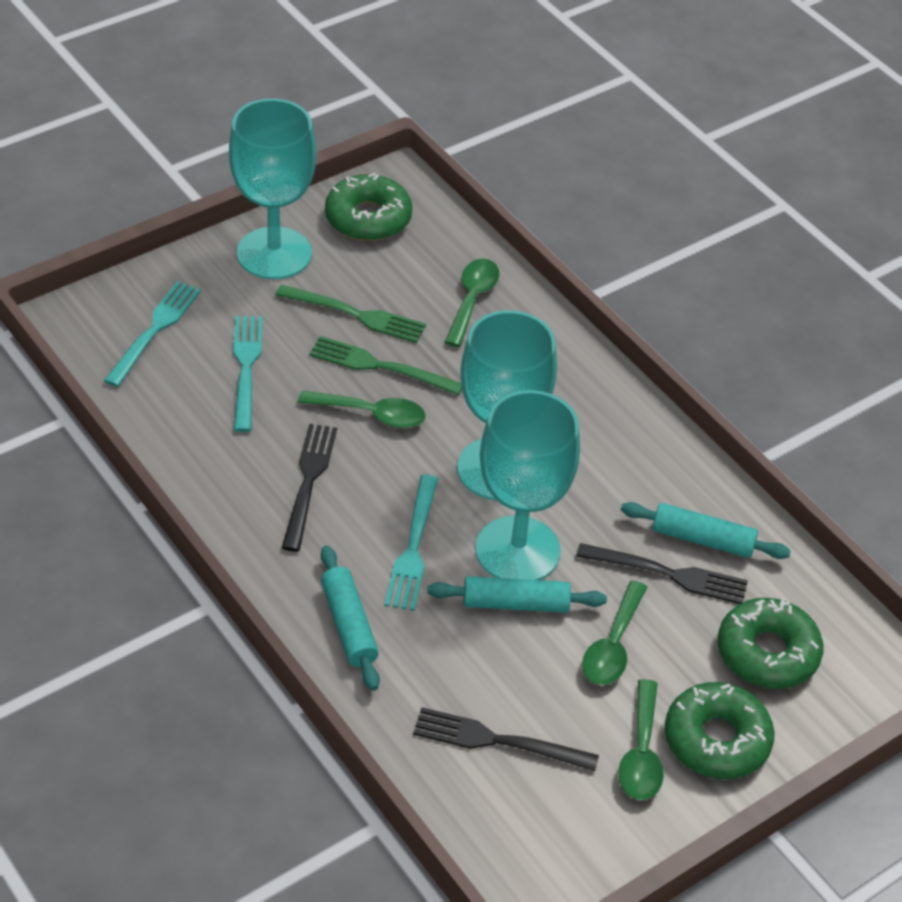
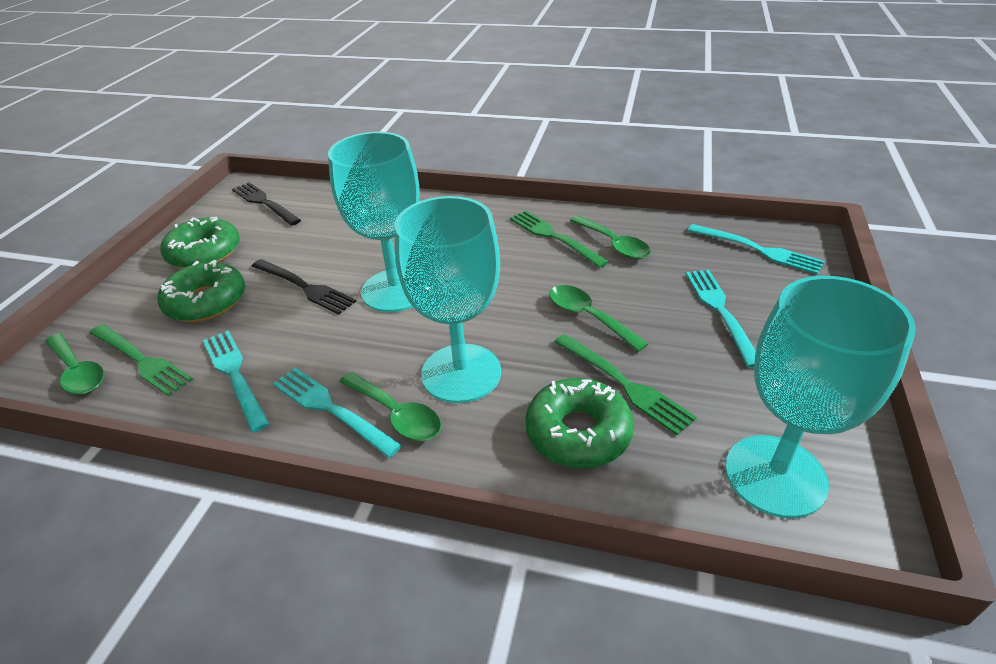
black fork: 3 -> 2
green fork: 2 -> 3
turquoise fork: 3 -> 4
turquoise rolling pin: 3 -> 0

